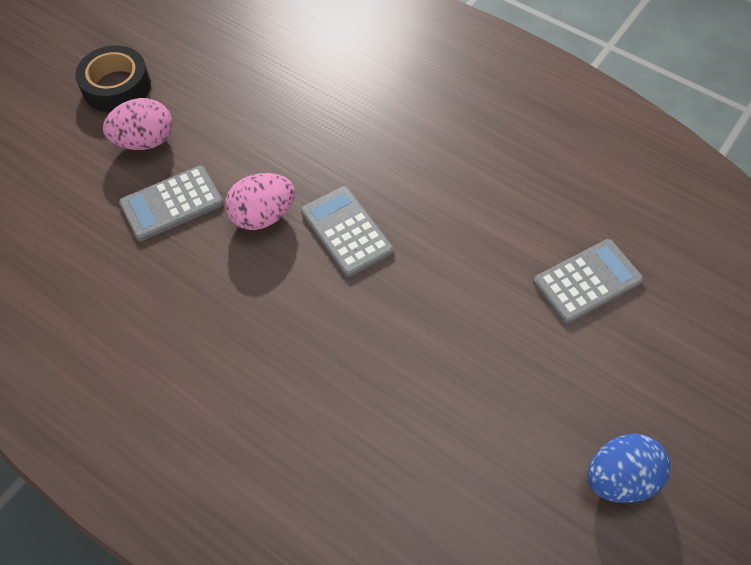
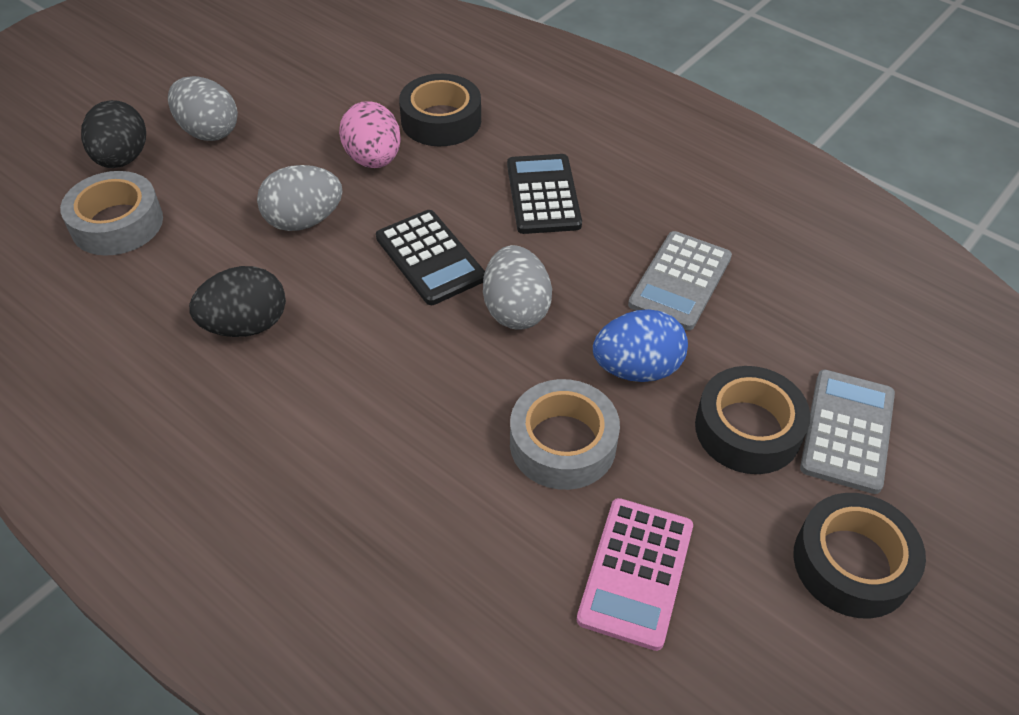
black calculator: 0 -> 2
black egg: 0 -> 2
black tape: 1 -> 3
grey calculator: 3 -> 2
grey egg: 0 -> 3
grey tape: 0 -> 2
pink calculator: 0 -> 1
pink egg: 2 -> 1

